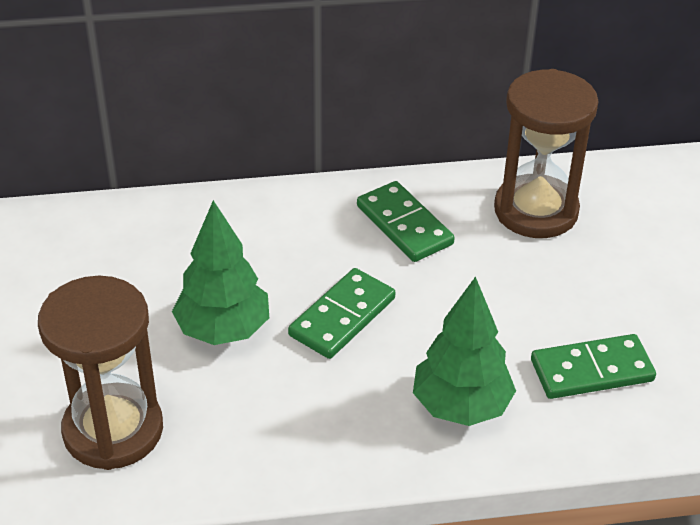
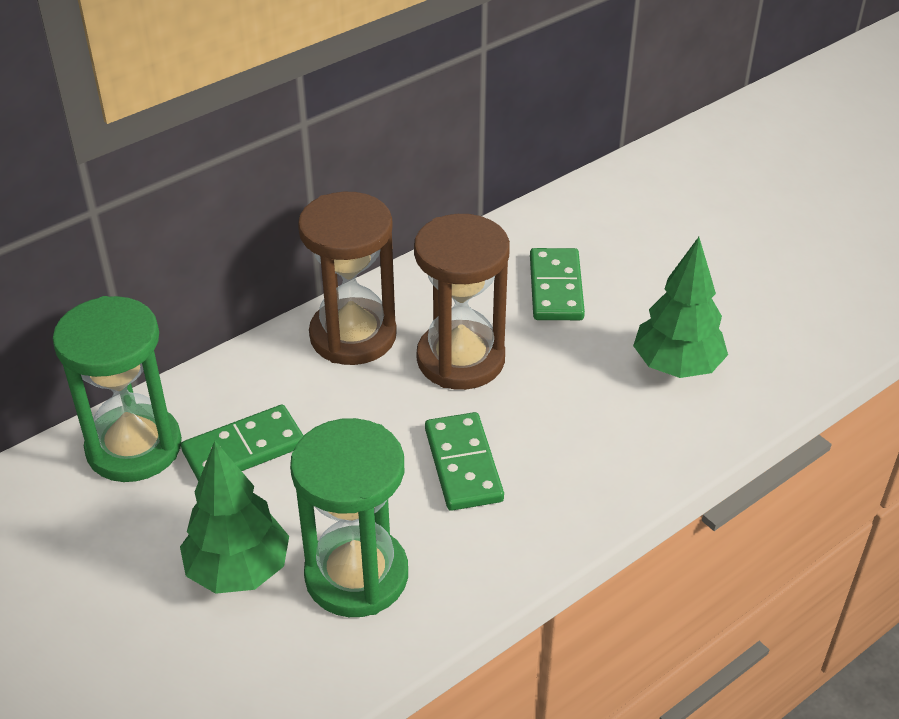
green hourglass: 0 -> 2

